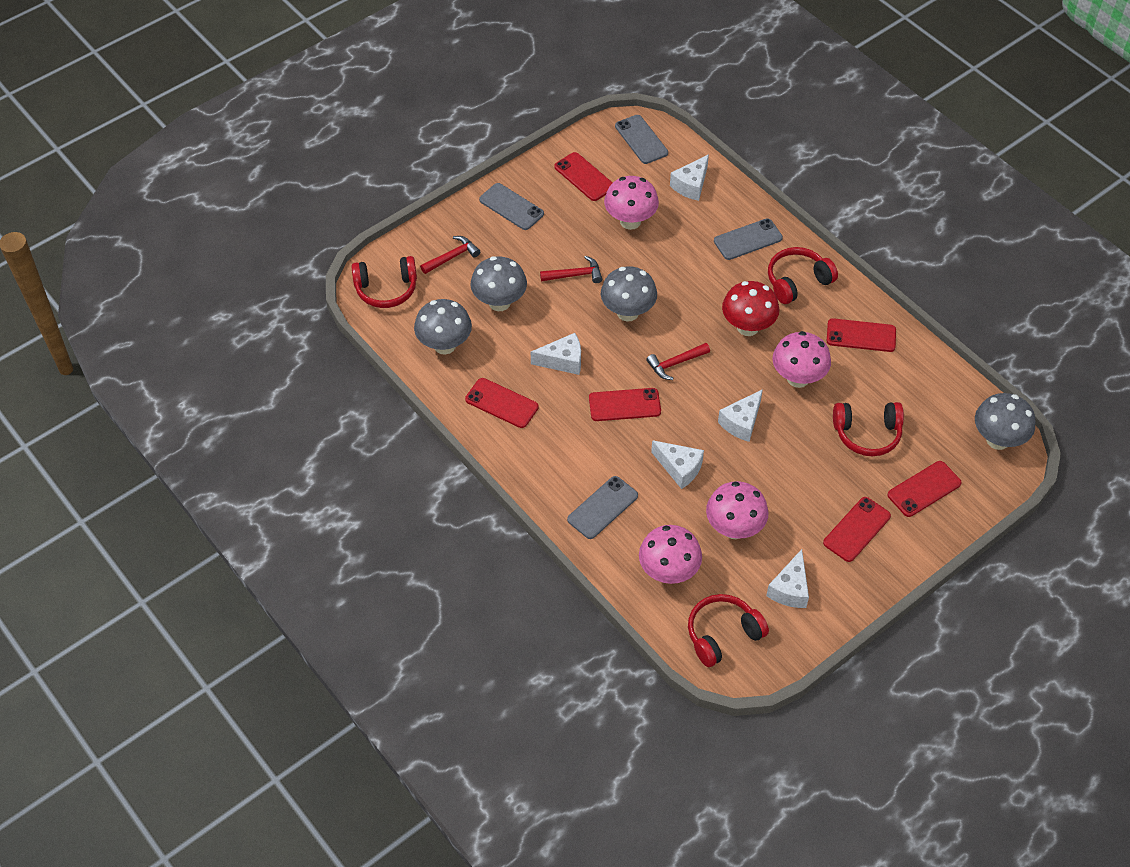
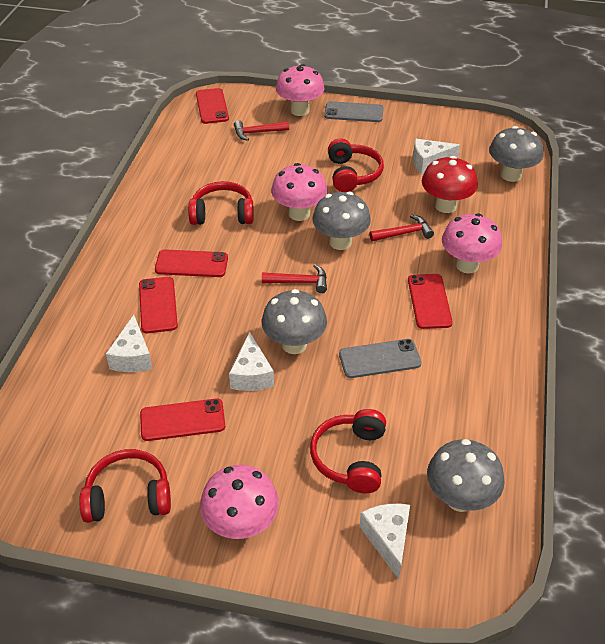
grey phone: 4 -> 2
red phone: 6 -> 5
white cheese: 5 -> 4

